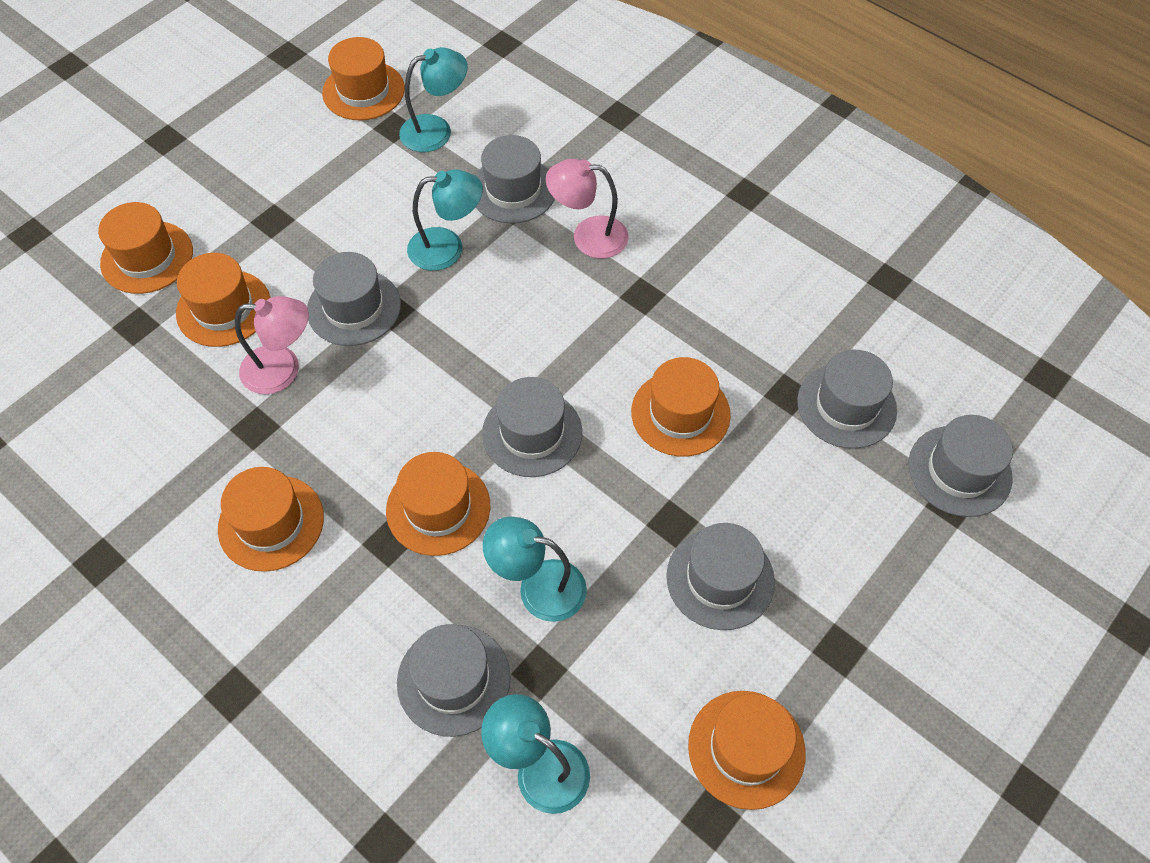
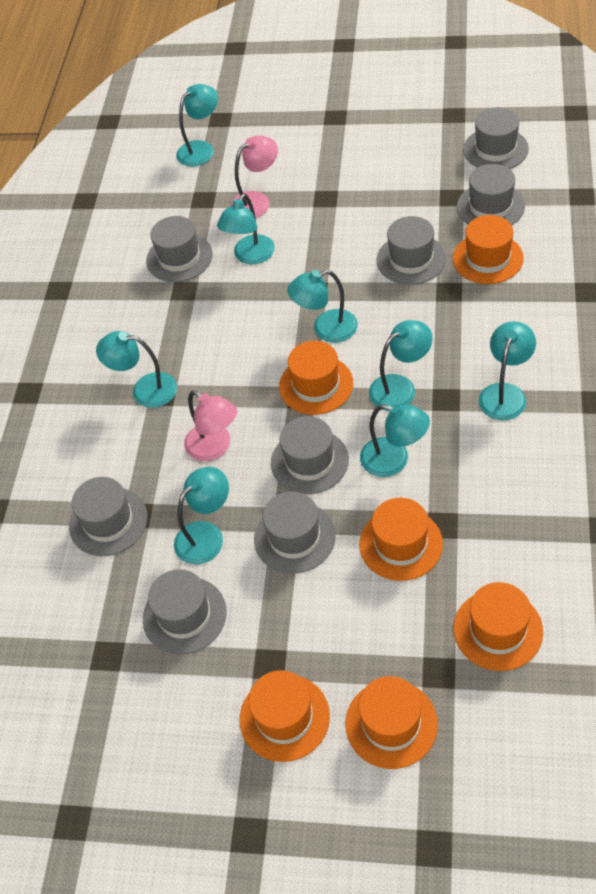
grey hat: 7 -> 8
orange hat: 7 -> 6
turquoise lamp: 4 -> 8

